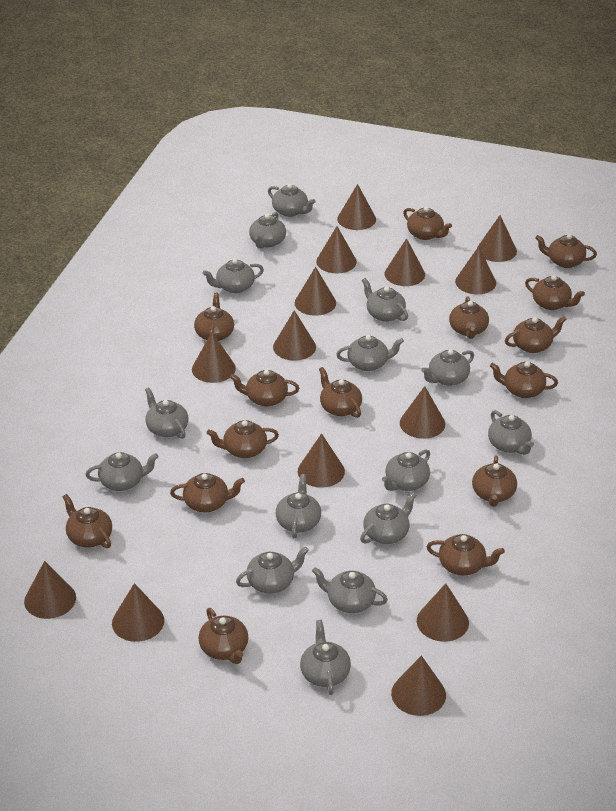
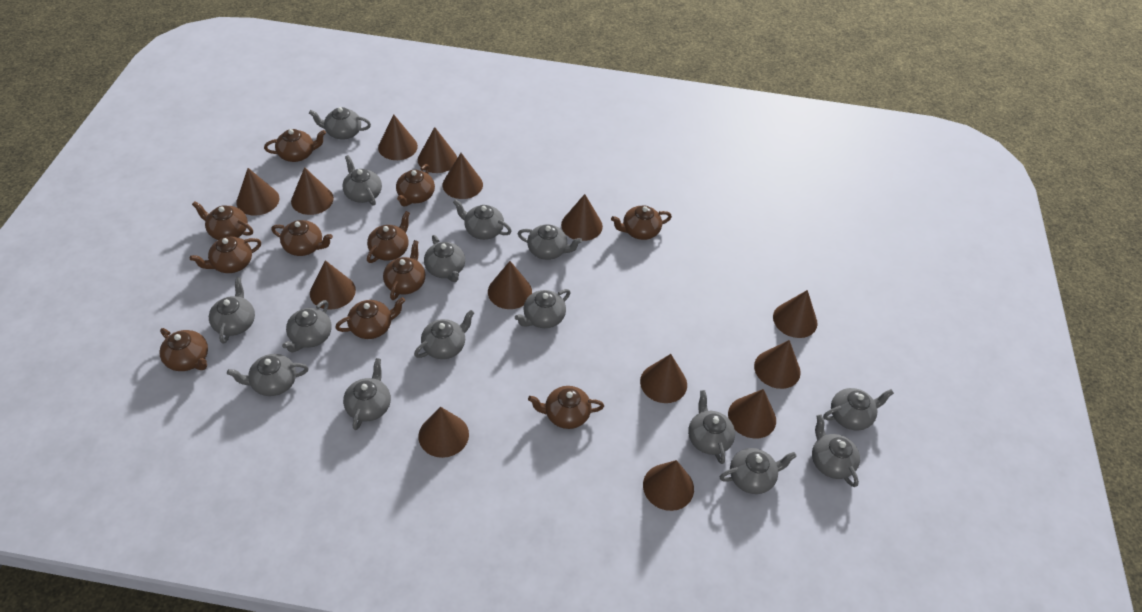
brown teapot: 15 -> 11

